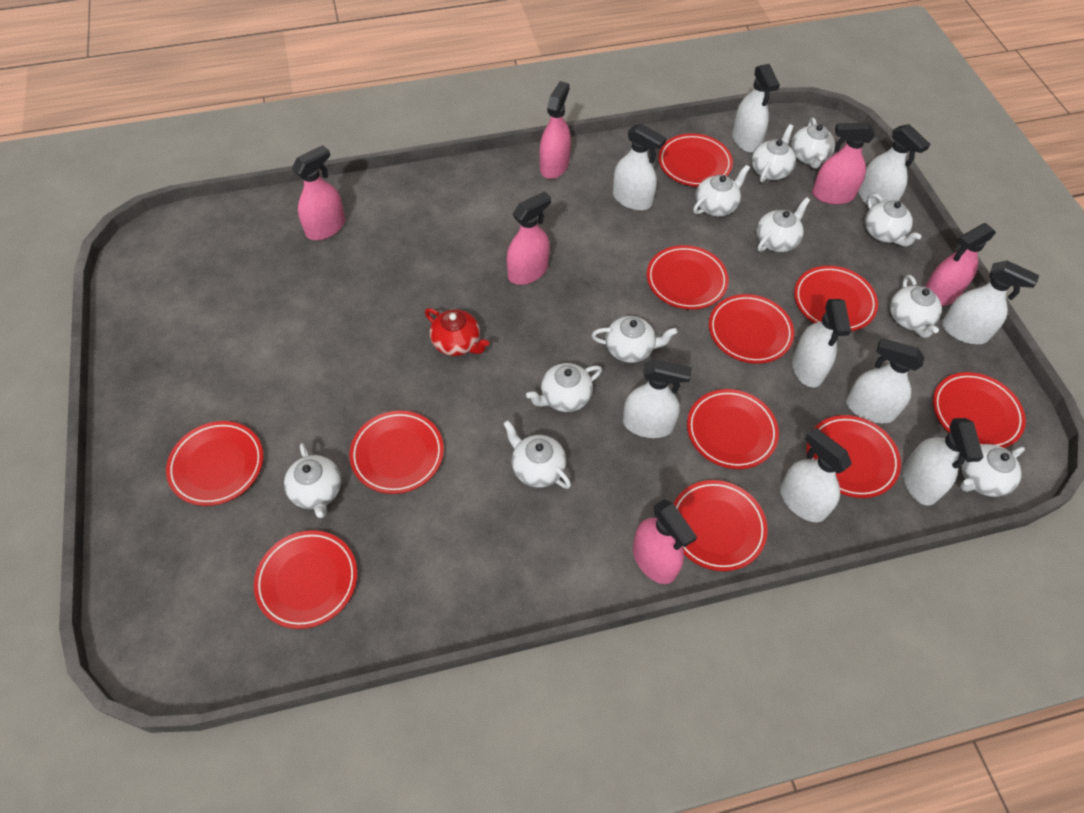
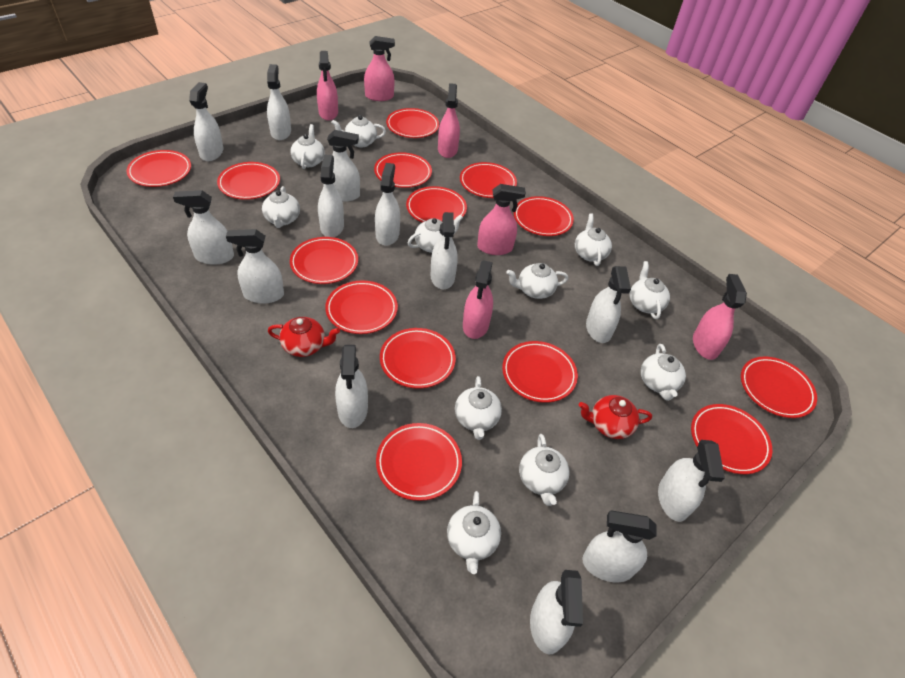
red plate: 11 -> 14
red teapot: 1 -> 2
white spray bottle: 9 -> 13

